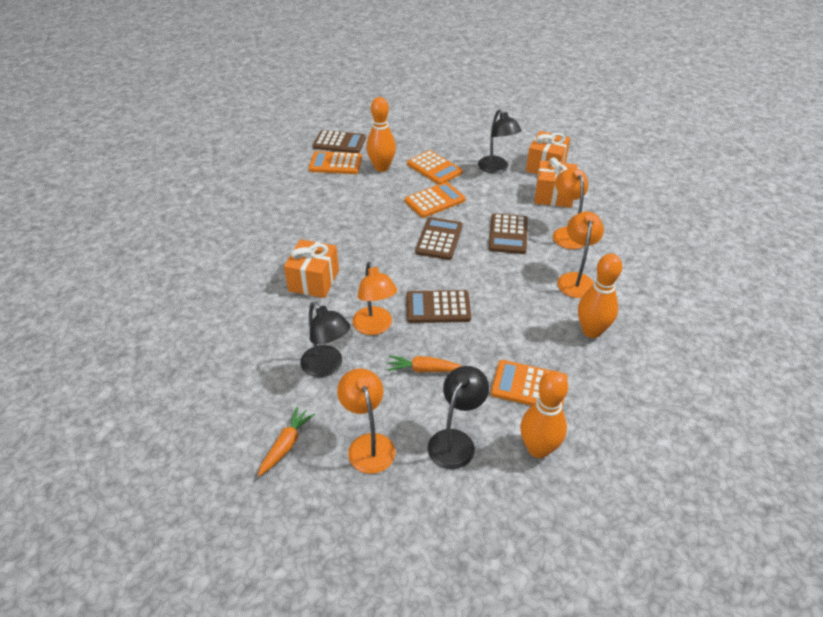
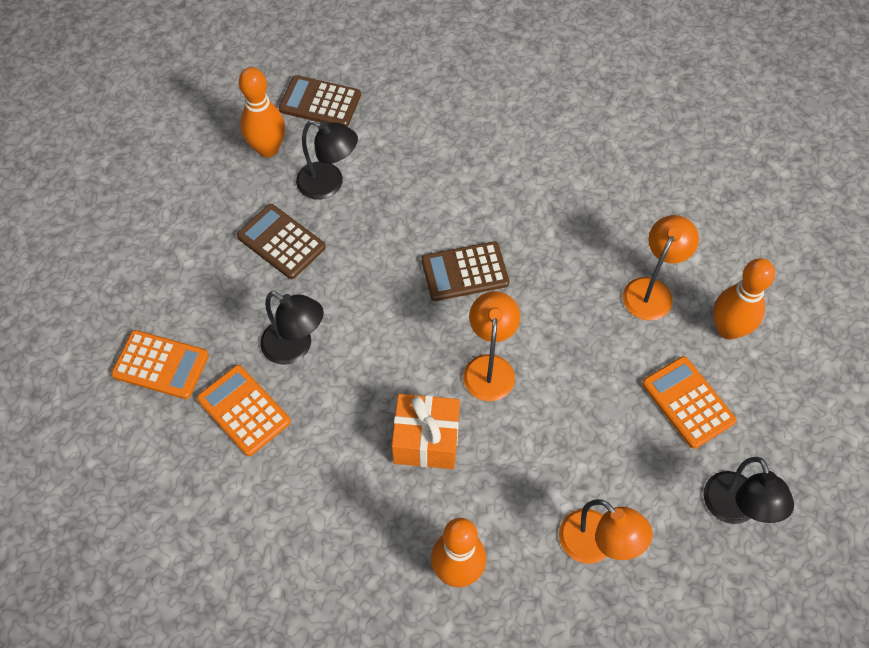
brown calculator: 4 -> 3
orange calculator: 4 -> 3
orange carrot: 2 -> 0
orange gift: 3 -> 1
orange lamp: 4 -> 3

